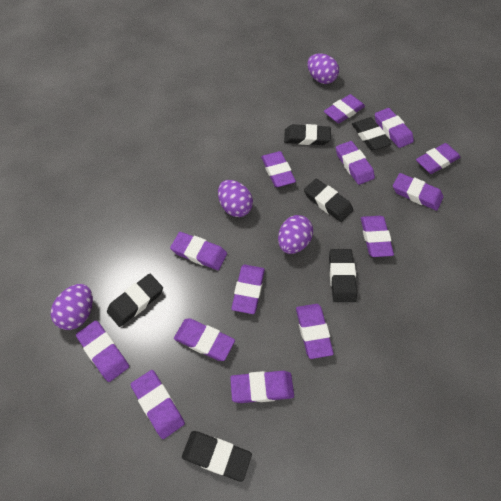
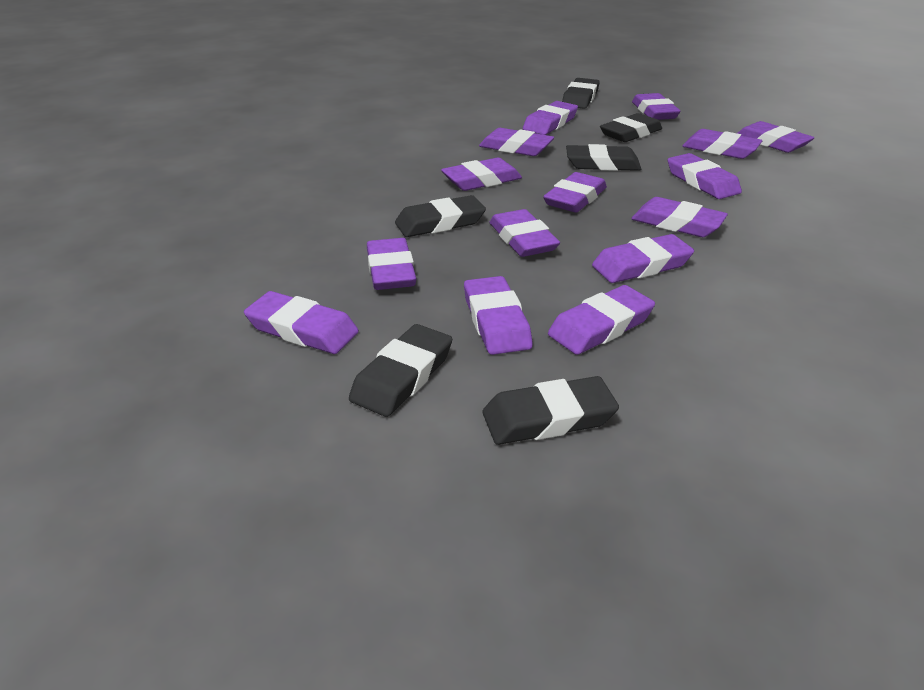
purple egg: 4 -> 0
purple eraser: 14 -> 15

